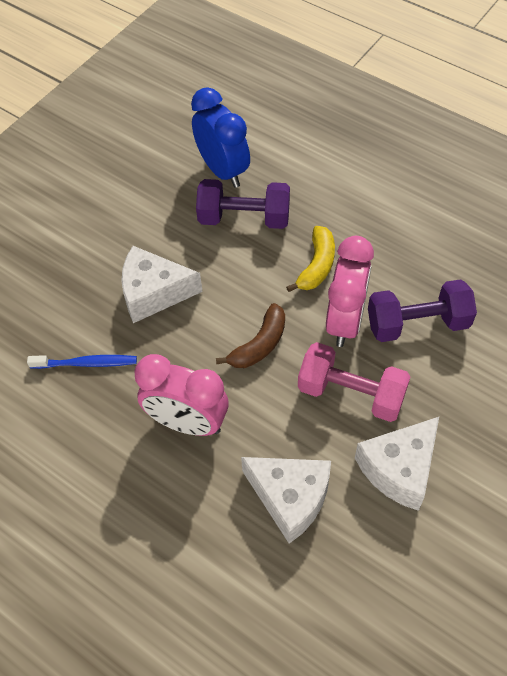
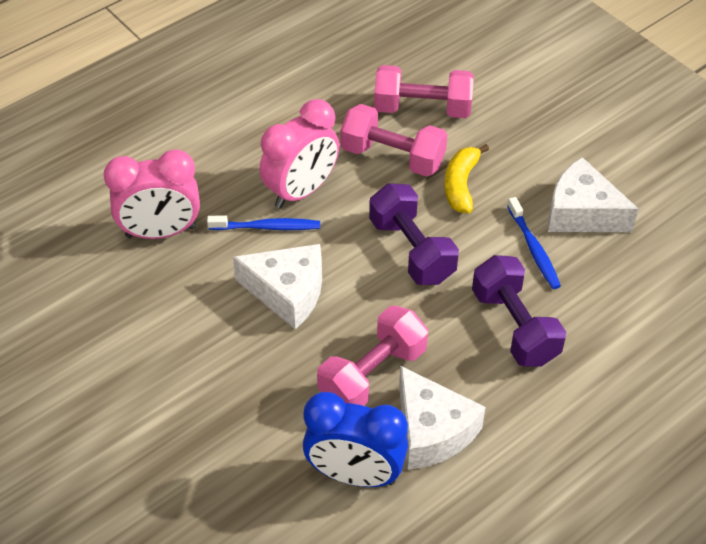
blue toothbrush: 1 -> 2
brown banana: 1 -> 0
pink dumbbell: 1 -> 3

